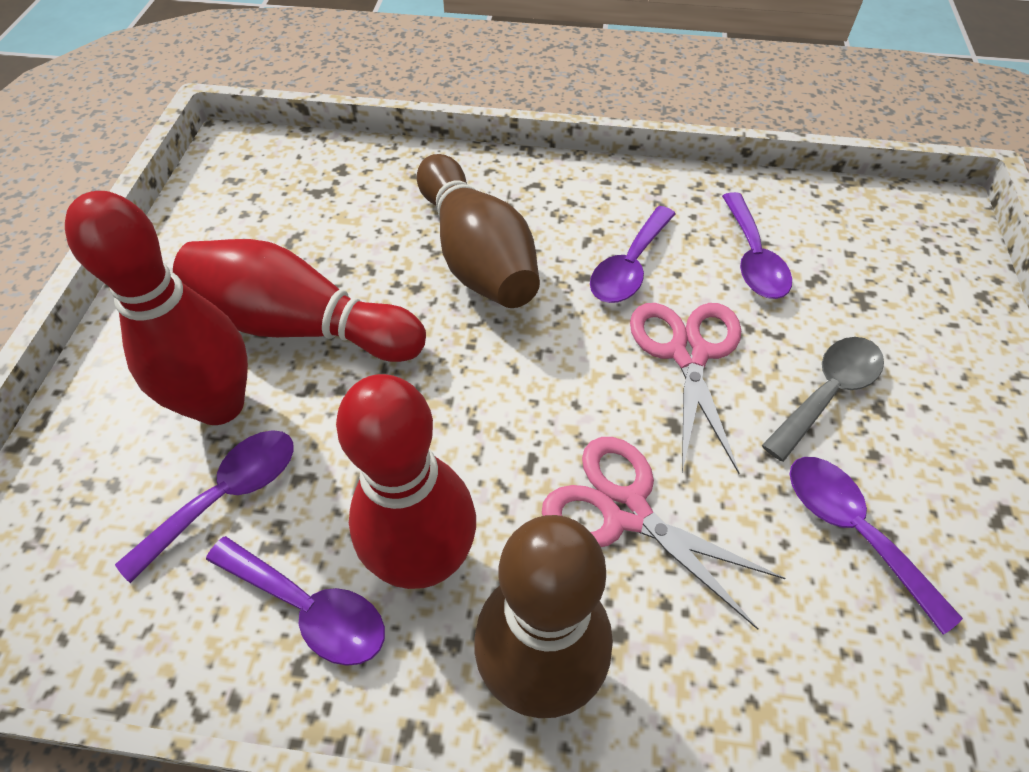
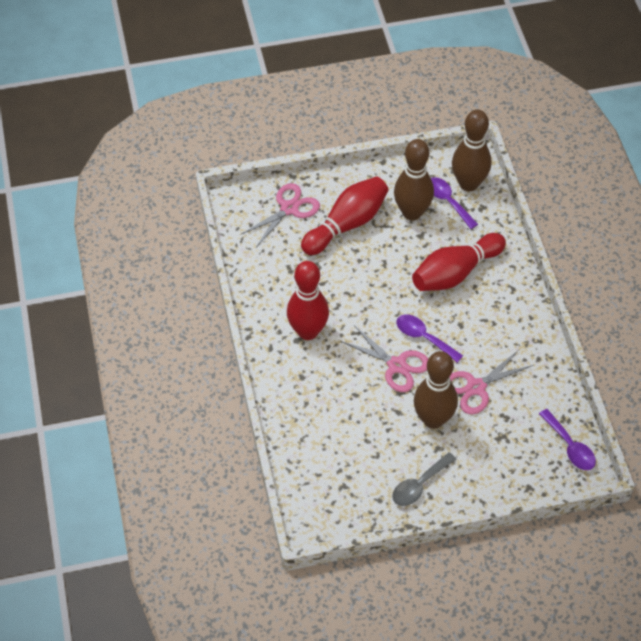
brown bowling pin: 2 -> 3
pink scissors: 2 -> 3
purple spoon: 5 -> 3

